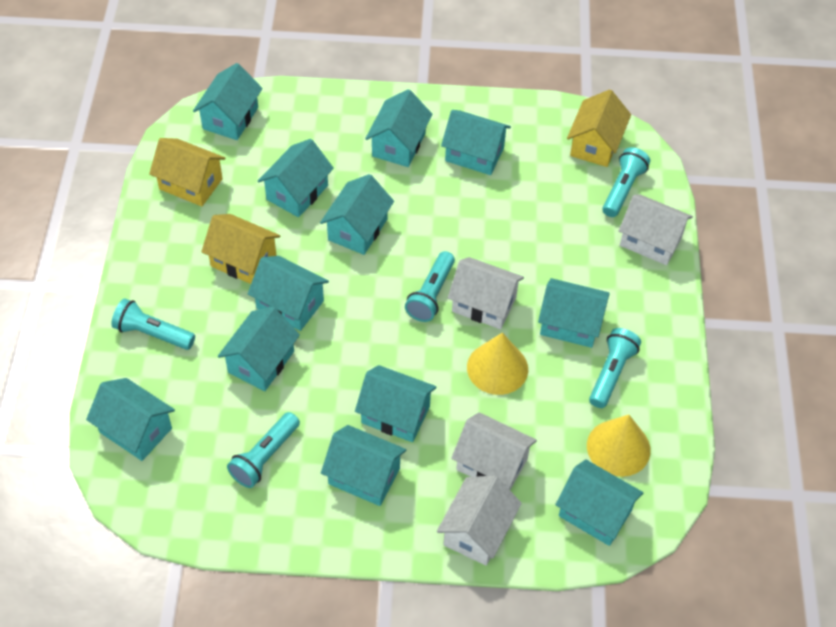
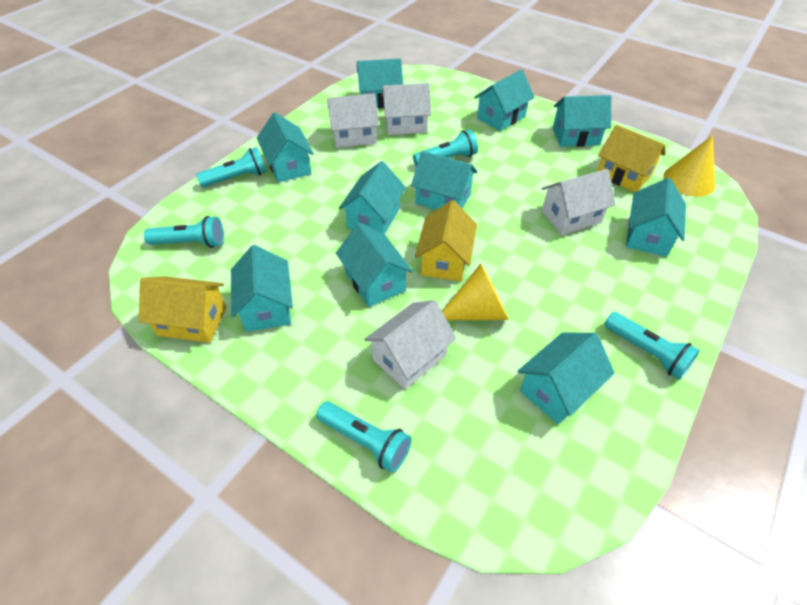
turquoise house: 12 -> 10

